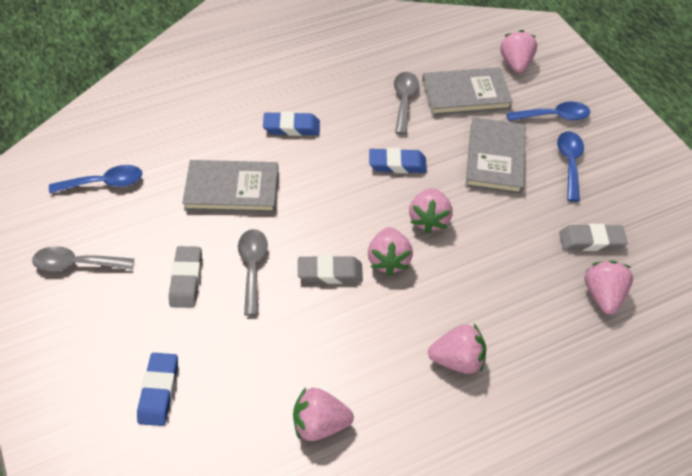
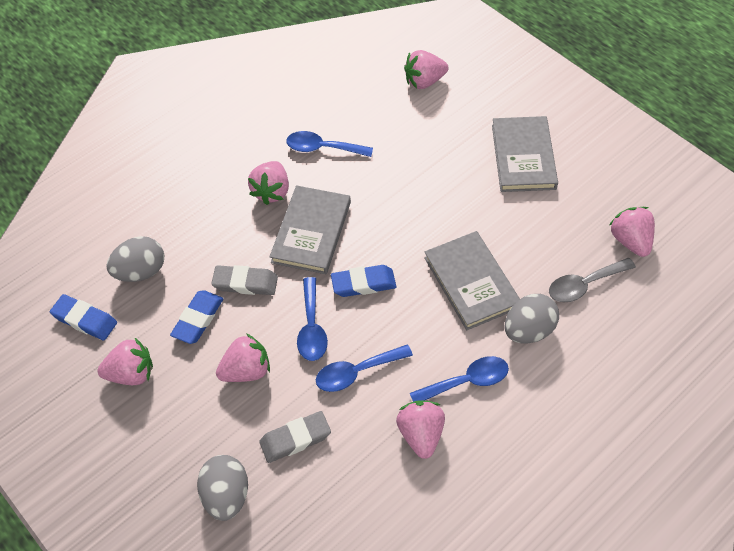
blue spoon: 3 -> 4
grey egg: 0 -> 3
grey eraser: 3 -> 2
grey spoon: 3 -> 1

